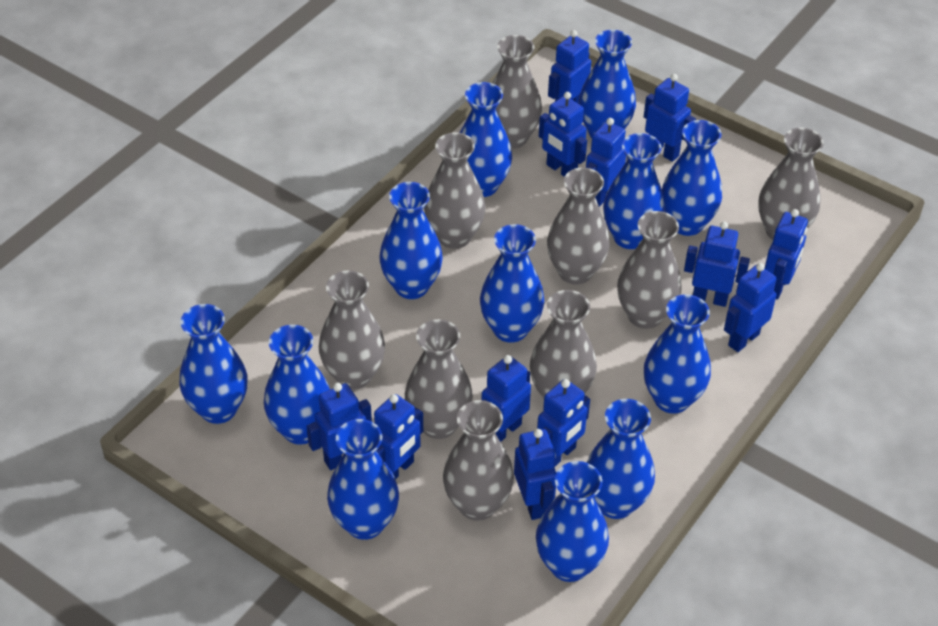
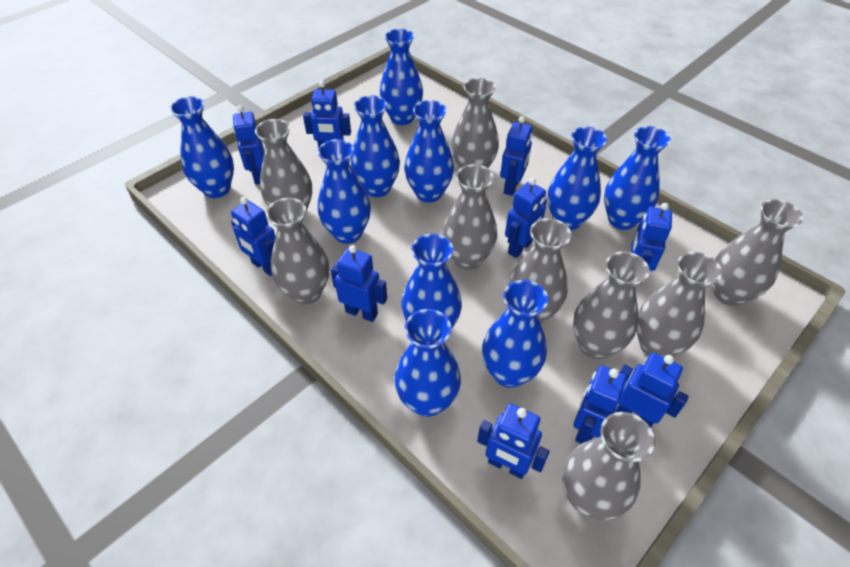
blue robot: 12 -> 10
blue vase: 12 -> 10

